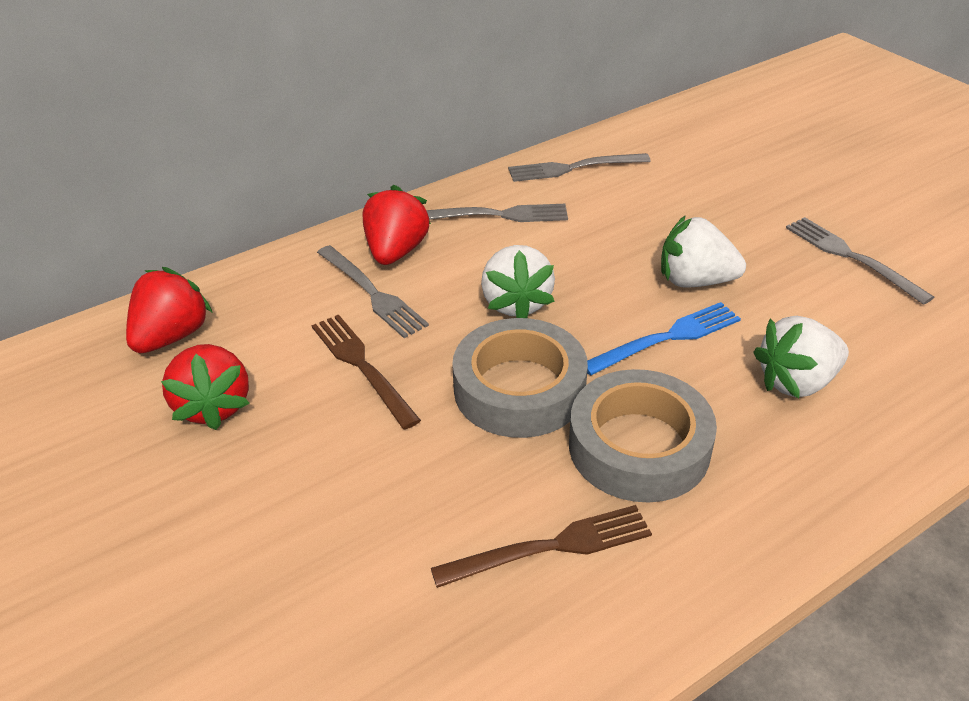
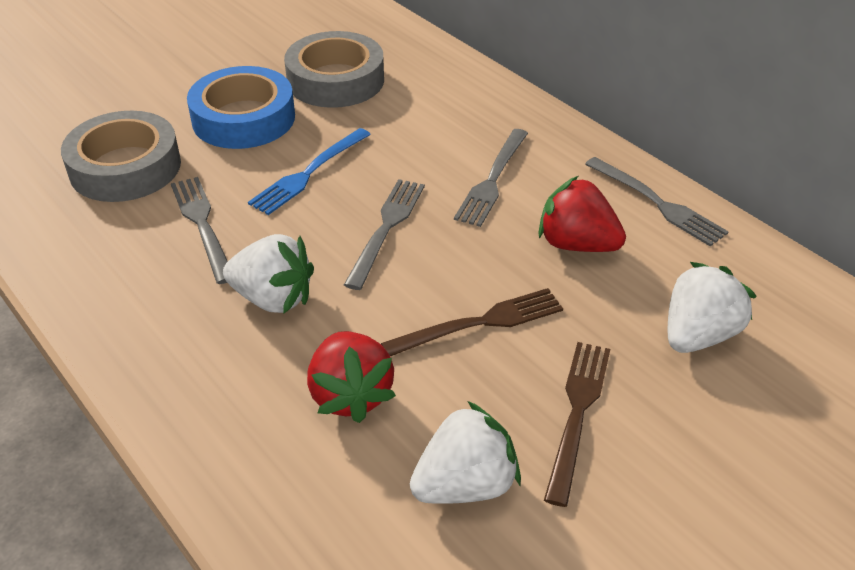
blue tape: 0 -> 1
red strawberry: 3 -> 2

